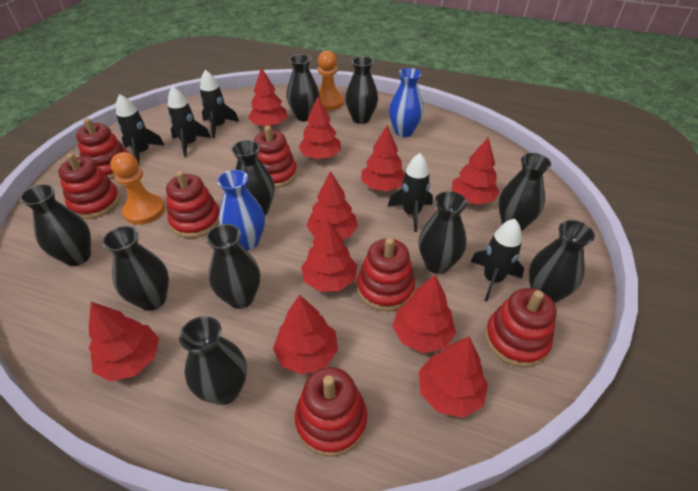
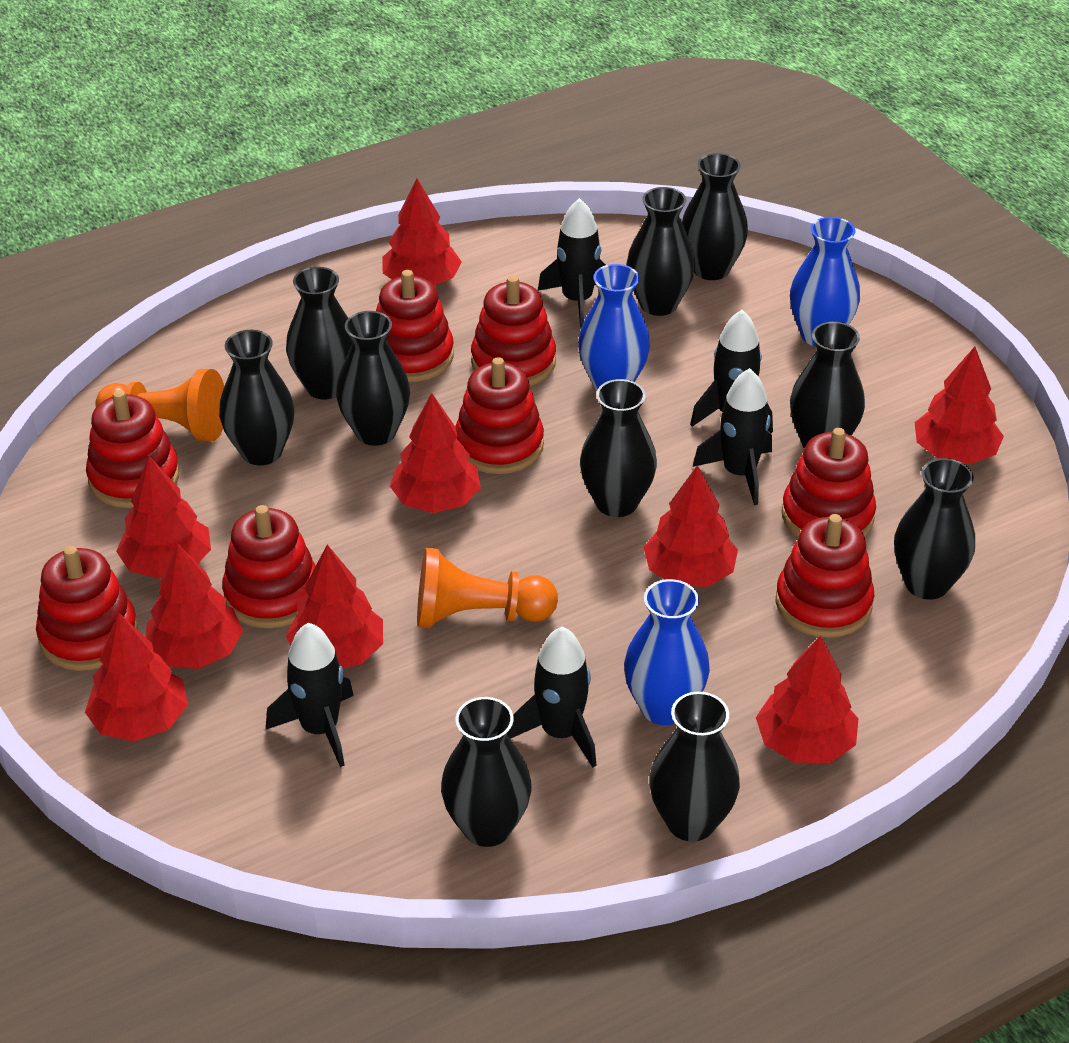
blue vase: 2 -> 3
red stacking toy: 7 -> 8
red tree: 10 -> 9

